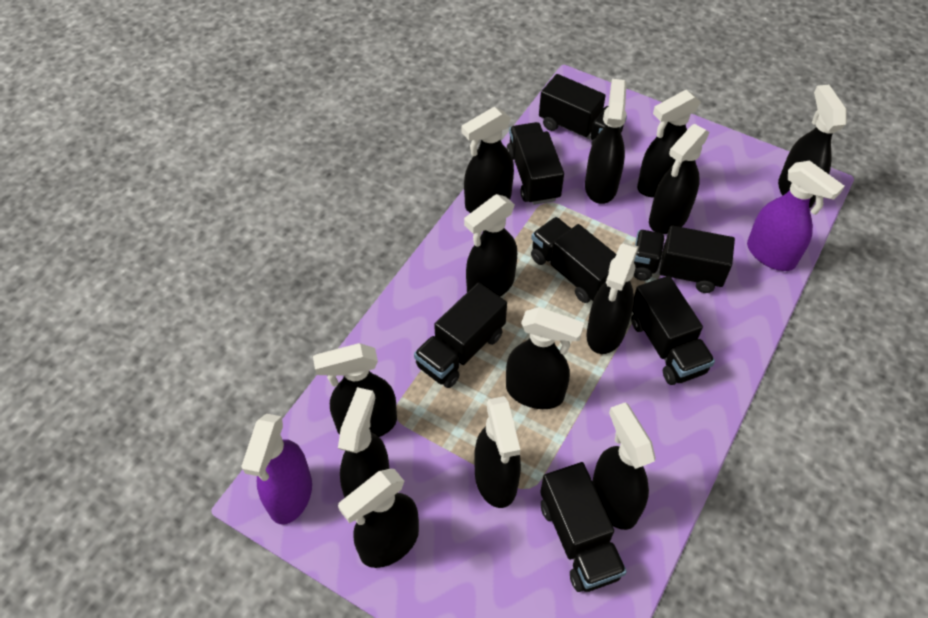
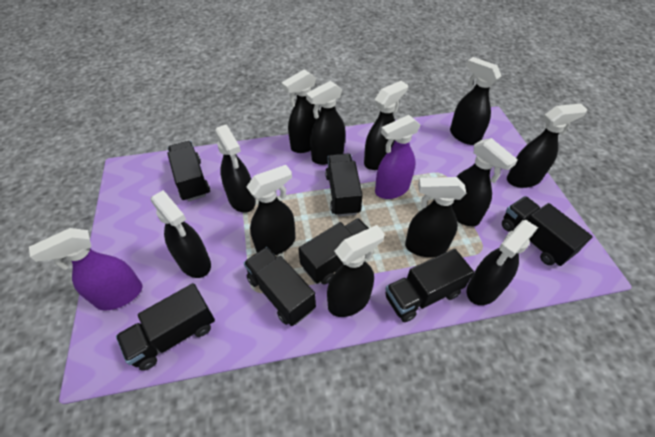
black spray bottle: 13 -> 12

